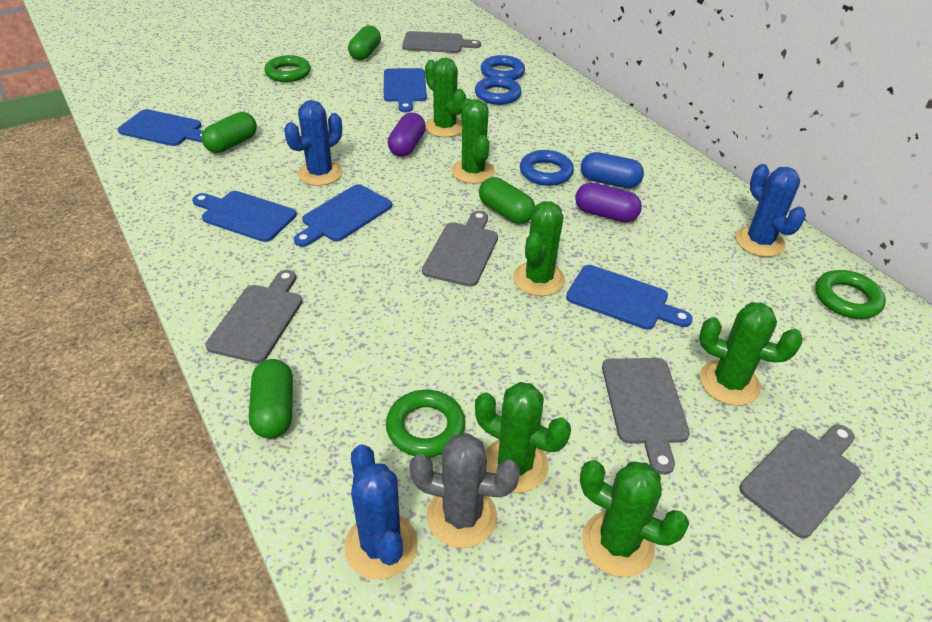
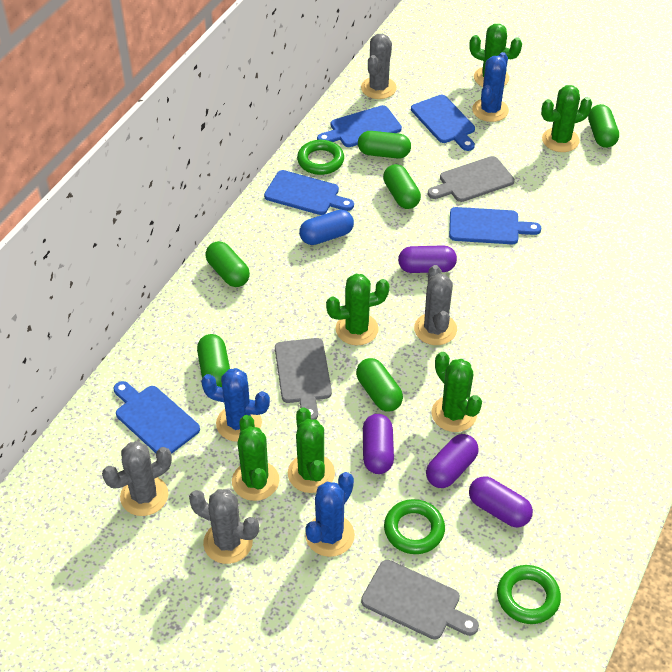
blue ring: 3 -> 0
green capsule: 4 -> 6
grey cactus: 1 -> 4
grey cutting board: 5 -> 3
purple capsule: 2 -> 4

